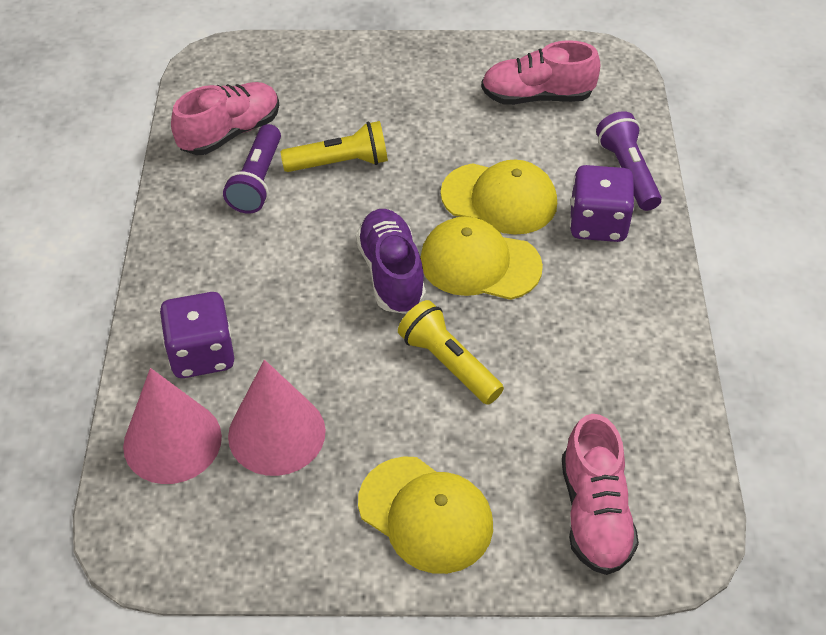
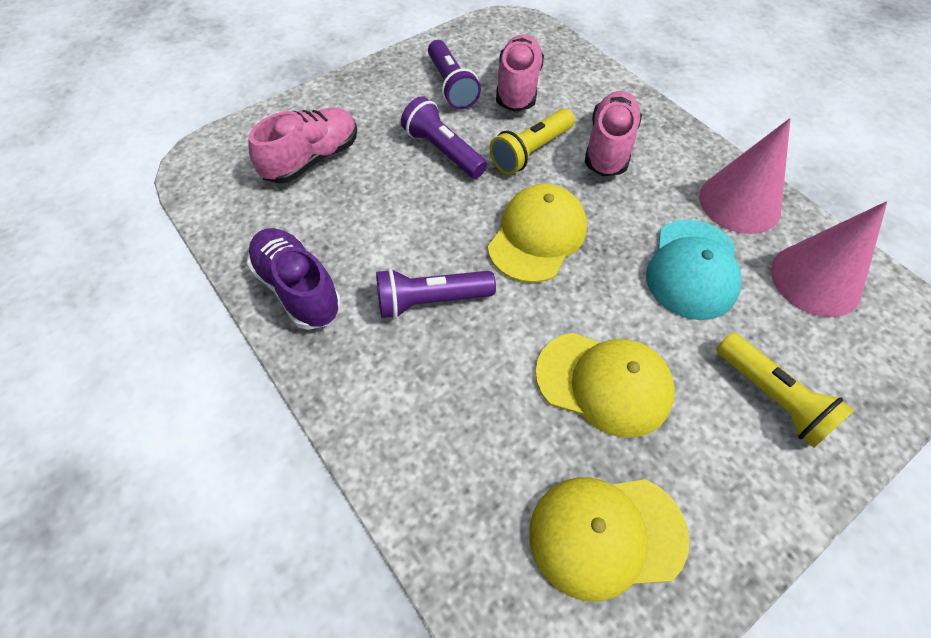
purple dice: 2 -> 0
purple flashlight: 2 -> 3
turquoise cap: 0 -> 1

